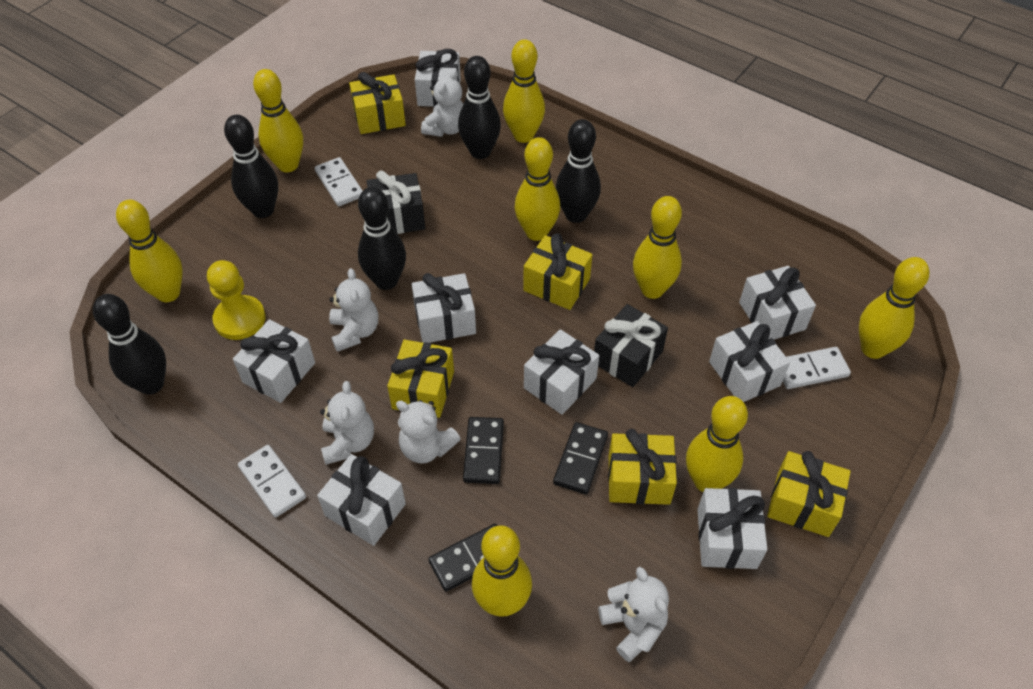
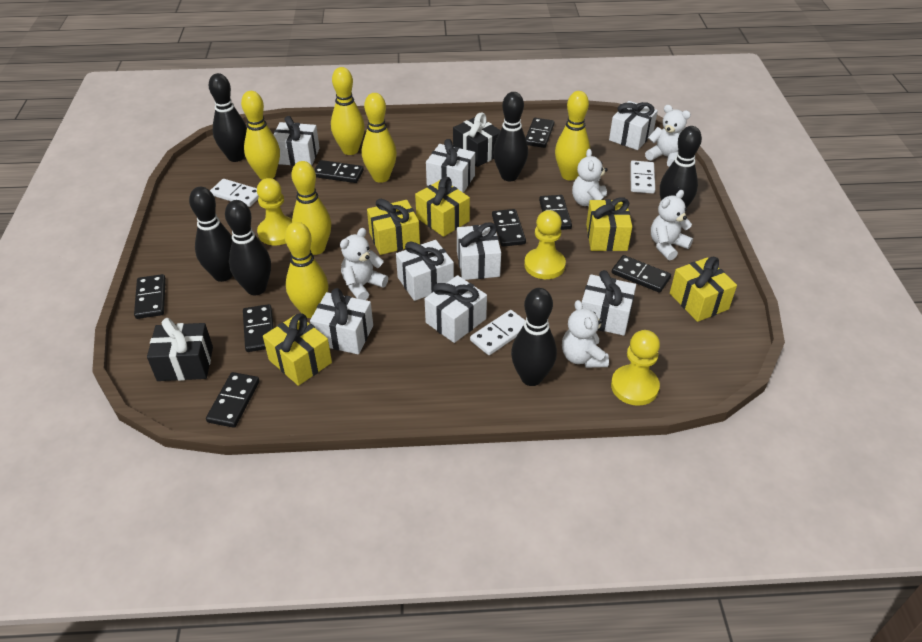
black bowling pin: 5 -> 6
black domino: 3 -> 8
yellow bowling pin: 8 -> 6
yellow pawn: 1 -> 3

